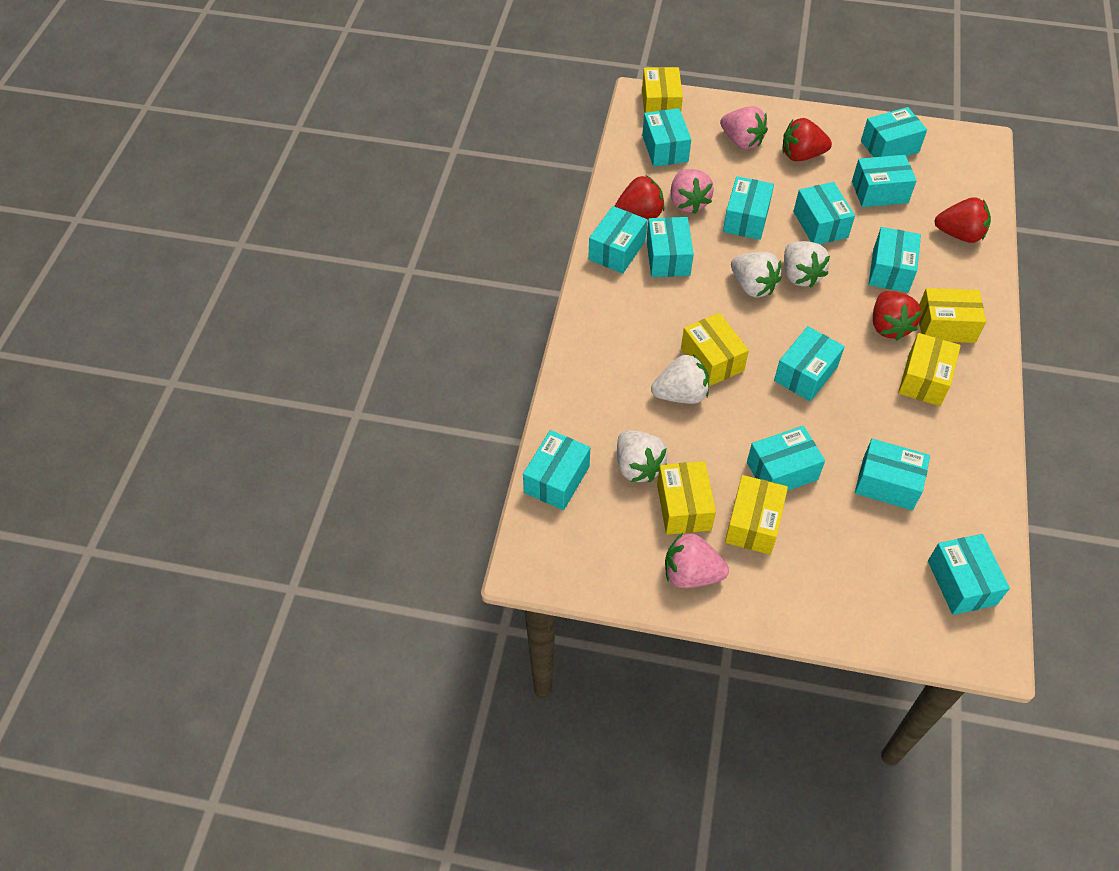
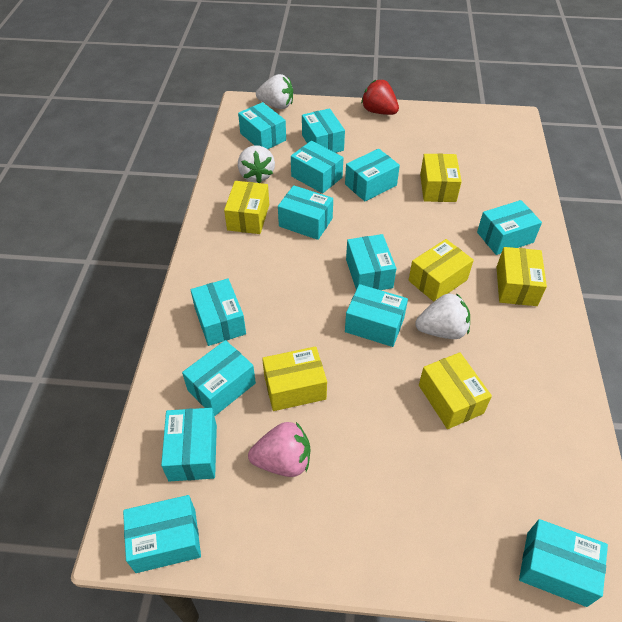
pink strawberry: 3 -> 1
red strawberry: 4 -> 1
white strawberry: 4 -> 3

